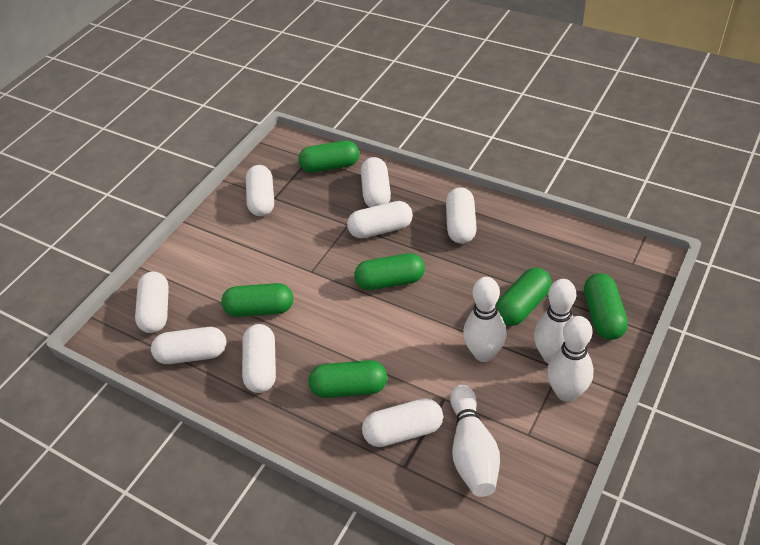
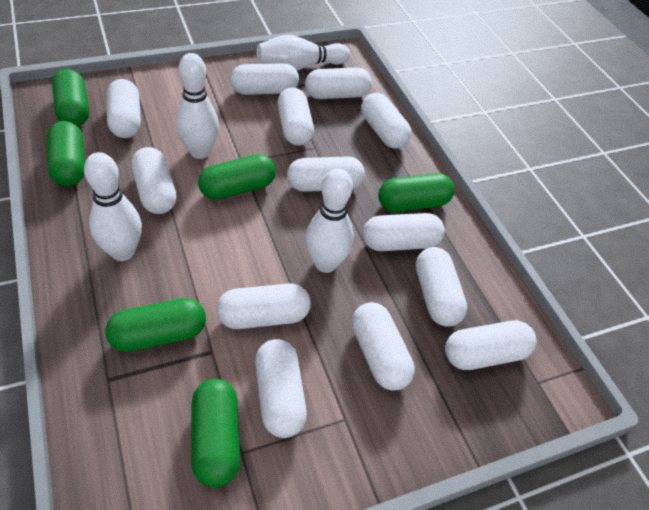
white capsule: 8 -> 13

